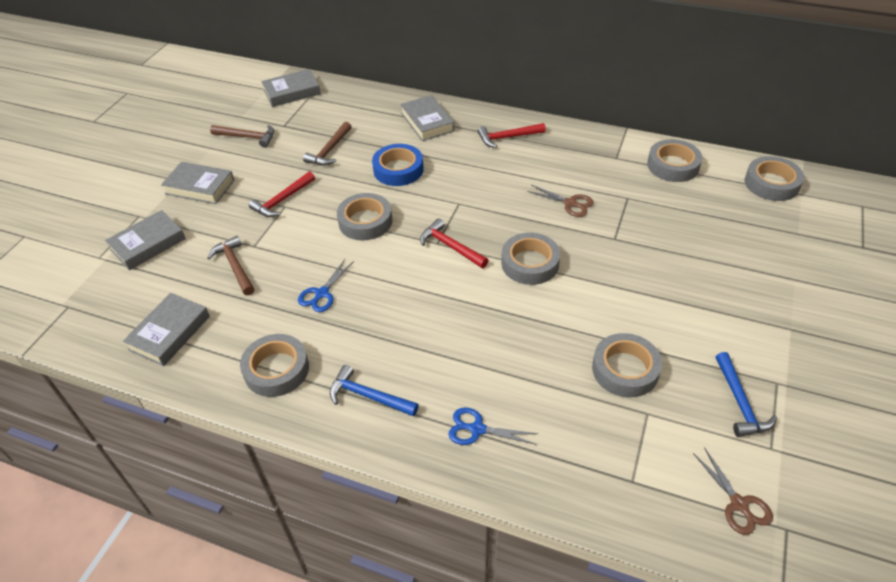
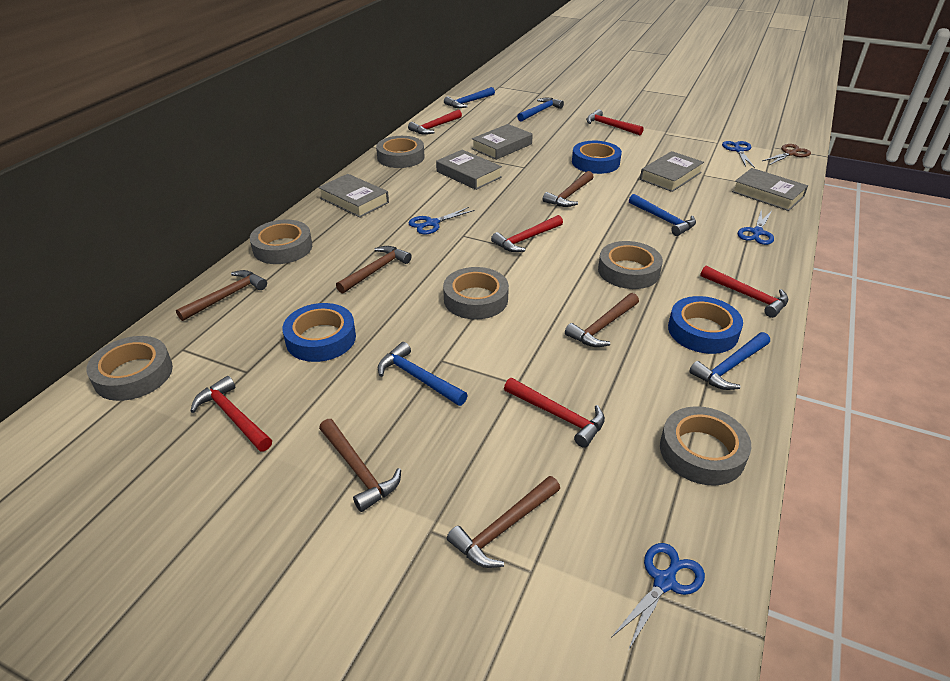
blue hammer: 2 -> 5
blue scissors: 2 -> 4
blue tape: 1 -> 3
brown hammer: 3 -> 6
brown scissors: 2 -> 1
red hammer: 3 -> 6

